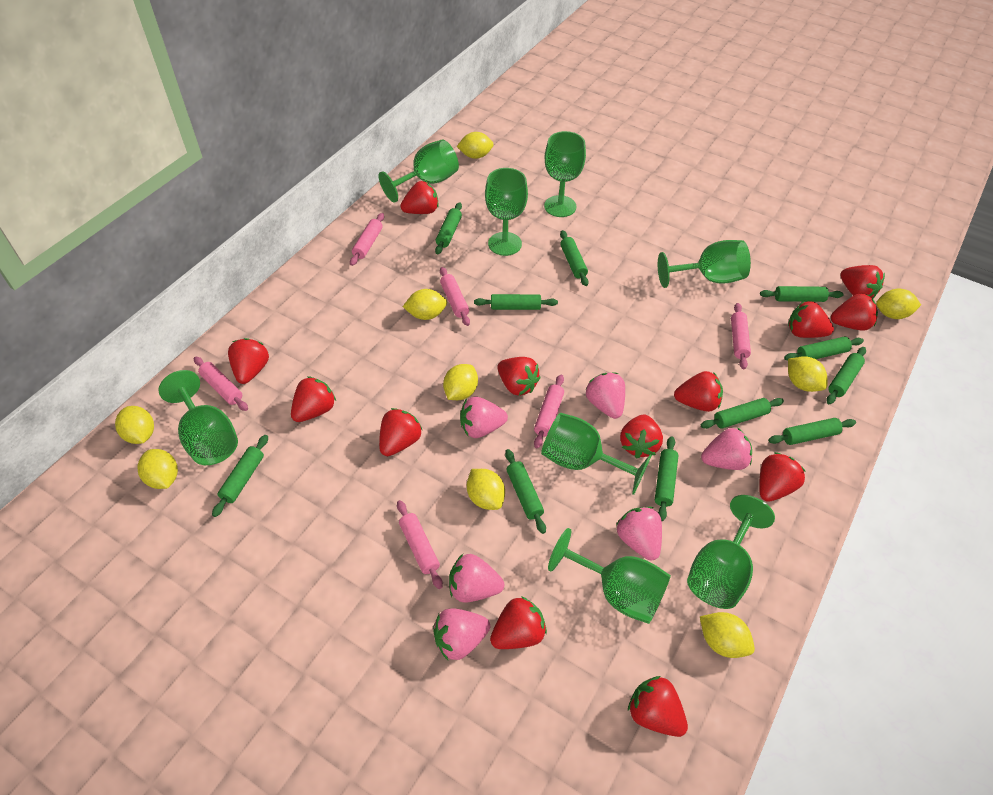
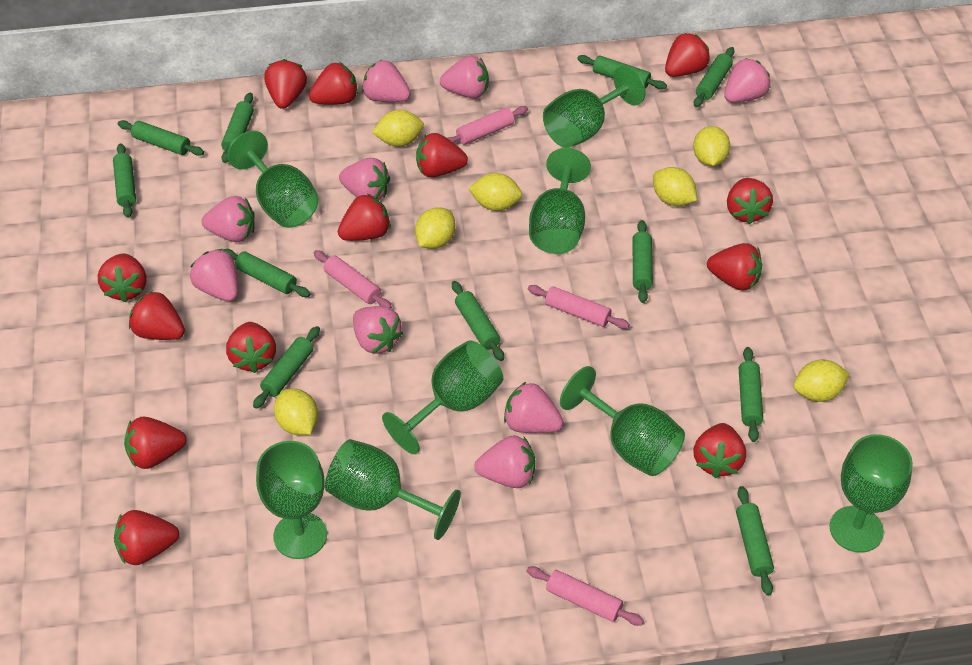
pink rolling pin: 6 -> 4
pink strawberry: 6 -> 9
yellow lemon: 9 -> 7

